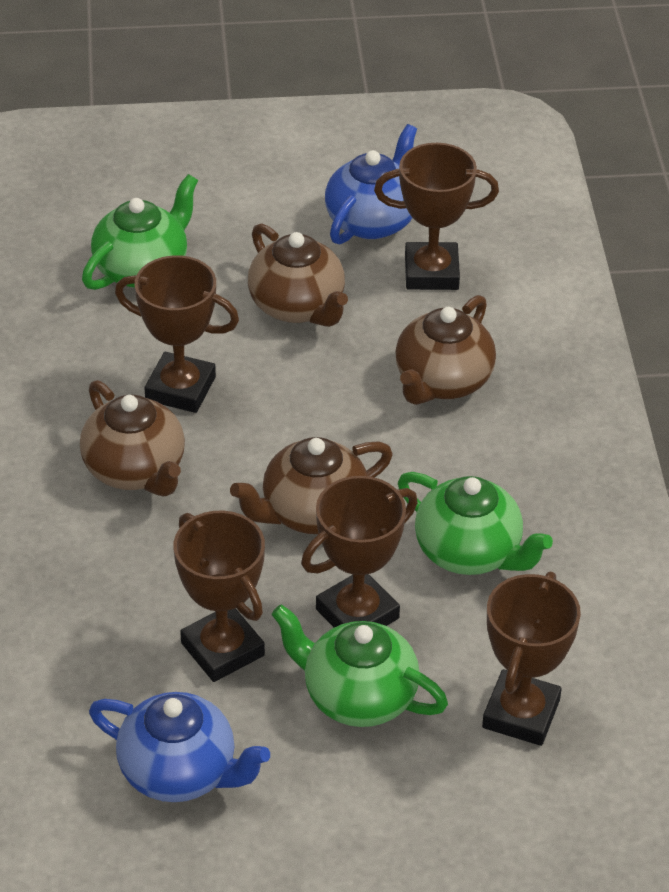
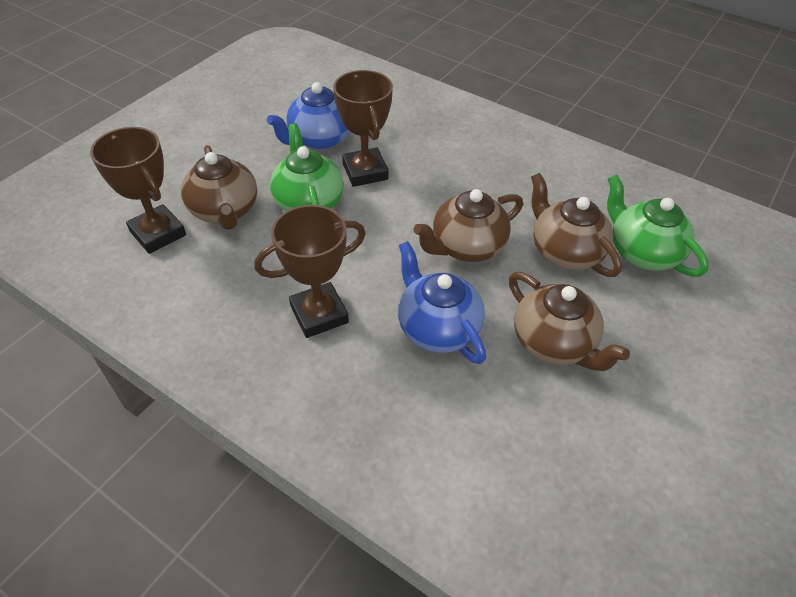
brown trophy: 5 -> 3
green teapot: 3 -> 2

